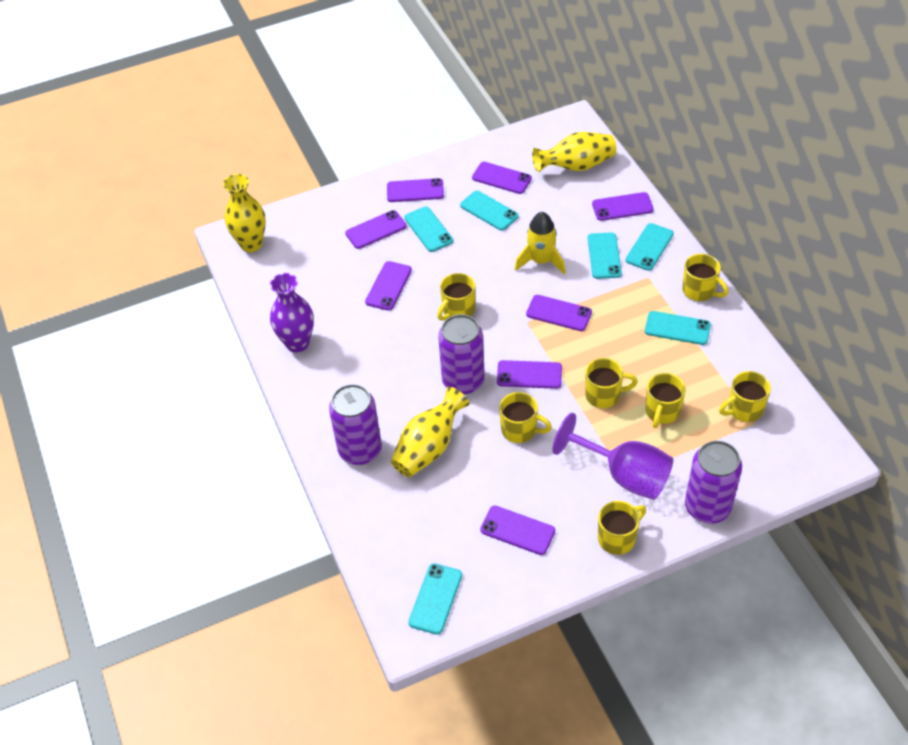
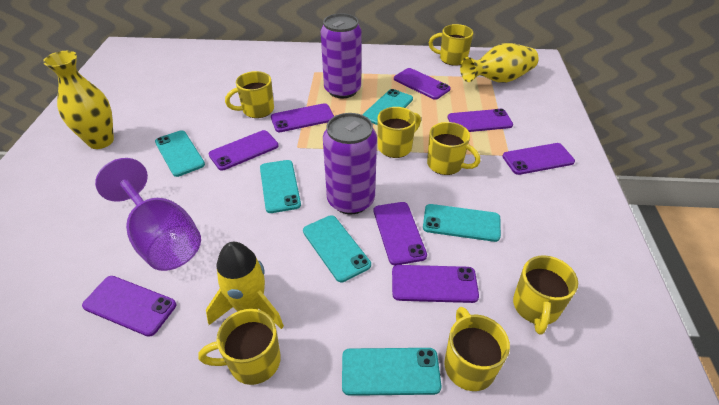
purple can: 3 -> 2
purple vase: 1 -> 0
yellow vase: 3 -> 2

